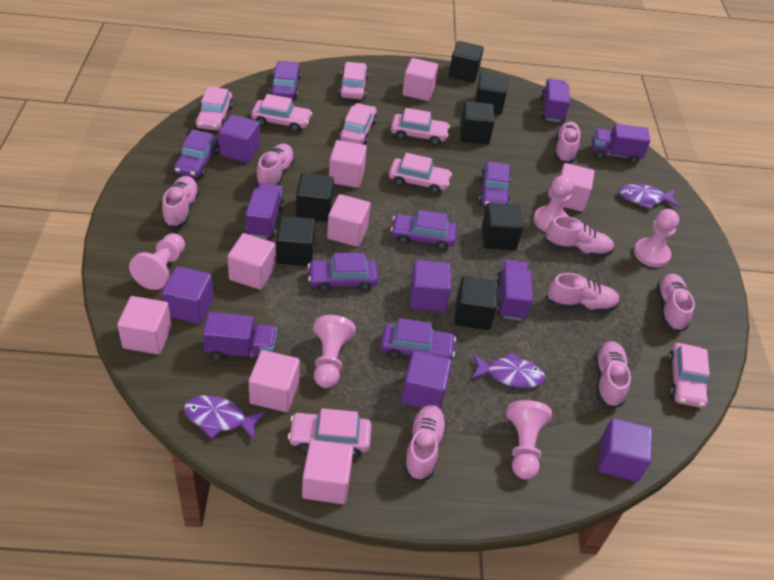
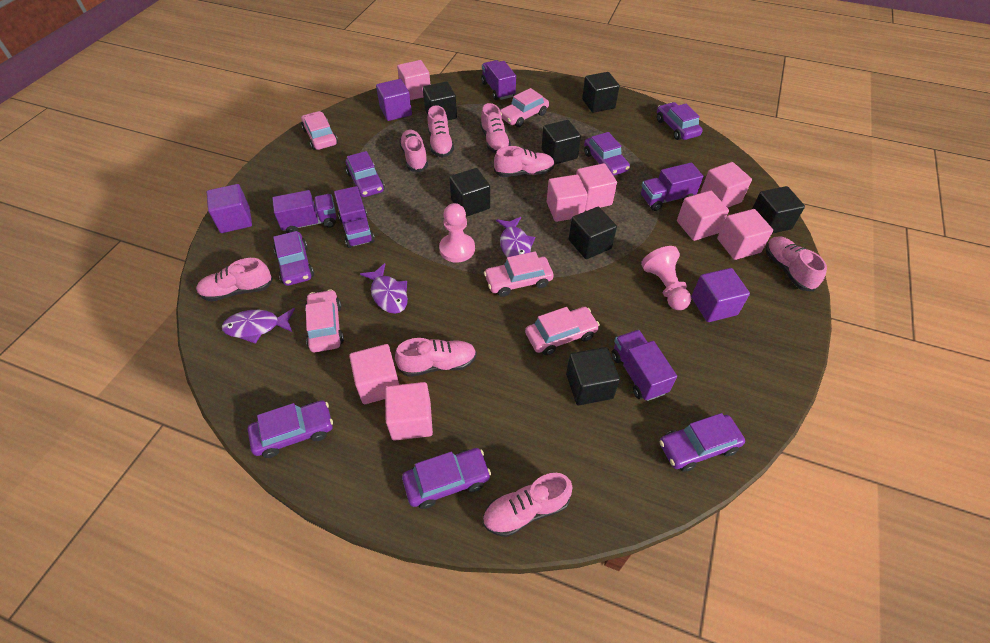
pink car: 8 -> 5
pink pawn: 5 -> 2
purple car: 6 -> 7
purple cube: 5 -> 3

